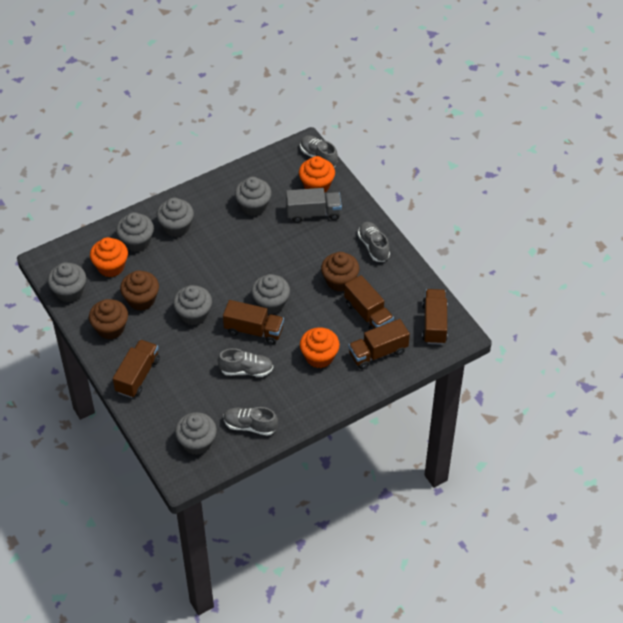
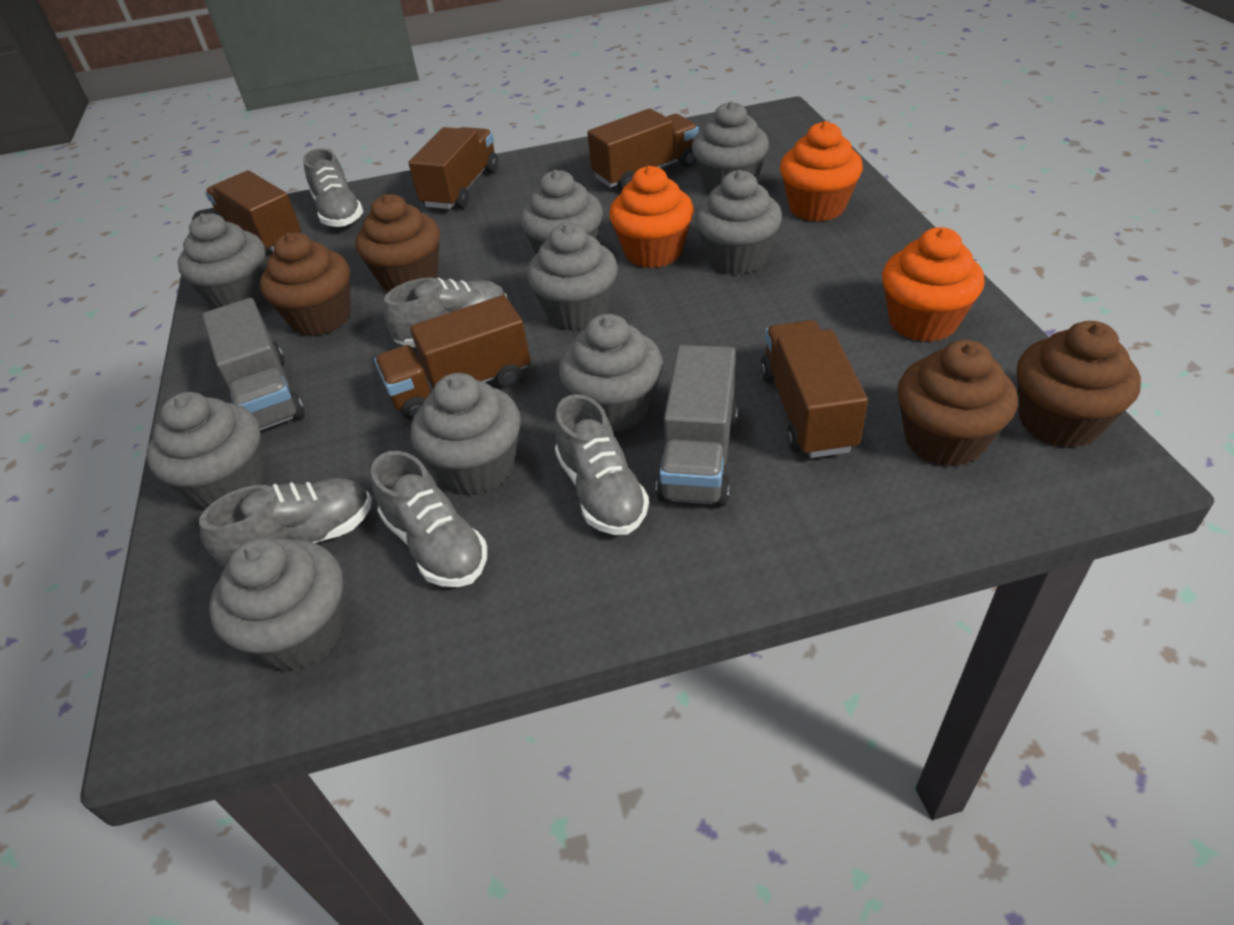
brown cupcake: 3 -> 4
grey cupcake: 7 -> 9
grey shoe: 4 -> 5
grey truck: 1 -> 2

